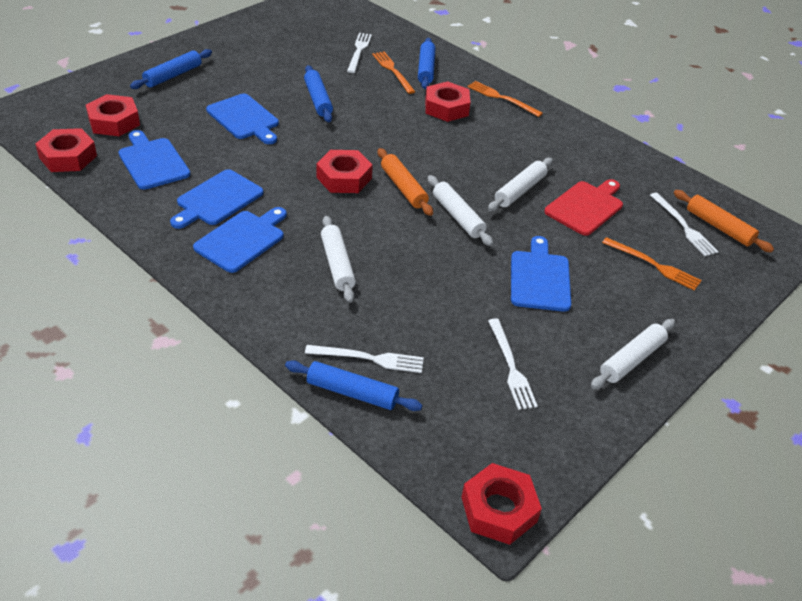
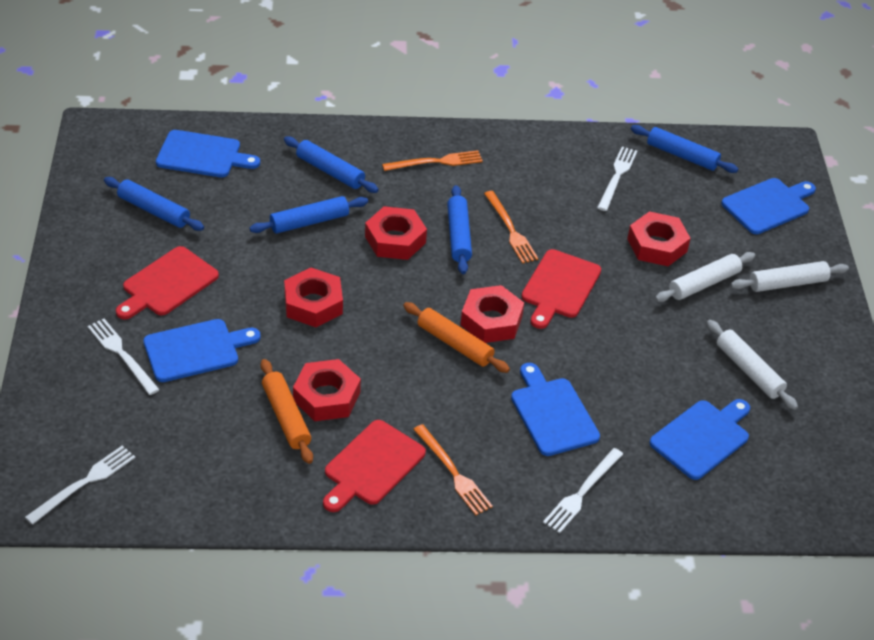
blue rolling pin: 4 -> 5
red cutting board: 1 -> 3
white rolling pin: 4 -> 3

